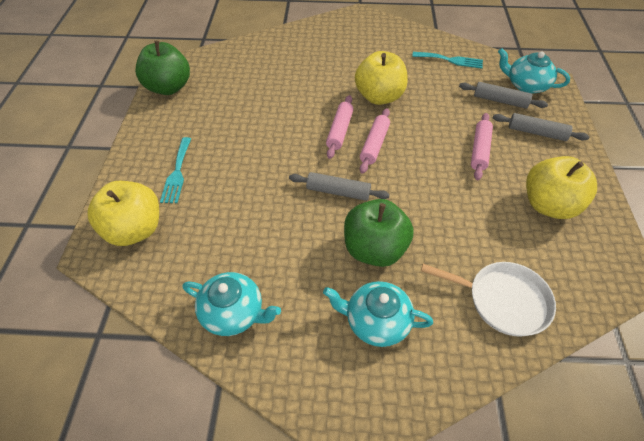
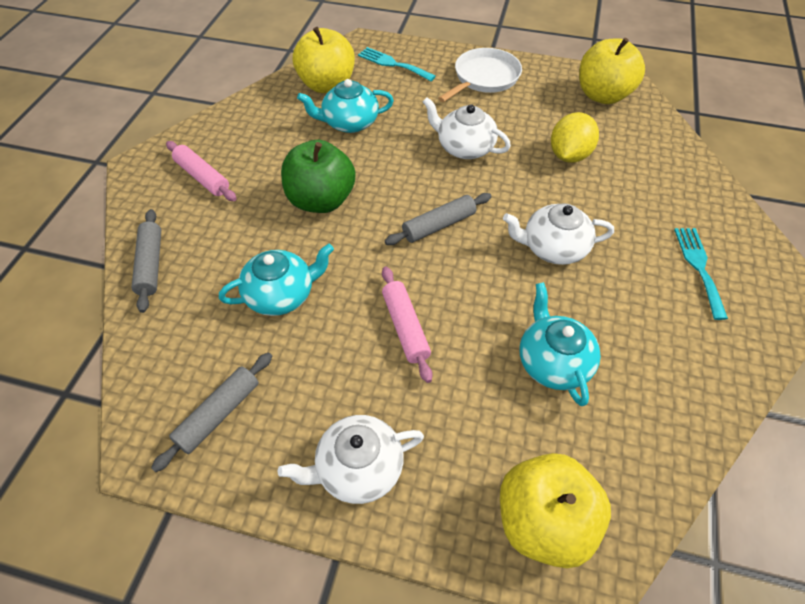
green apple: 2 -> 1
pink rolling pin: 3 -> 2
white teapot: 0 -> 3
yellow lemon: 0 -> 1

